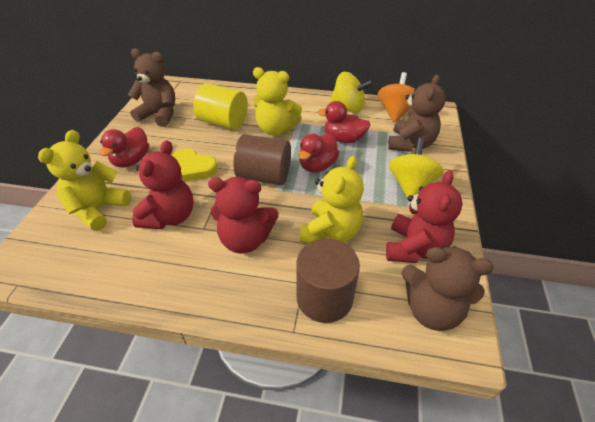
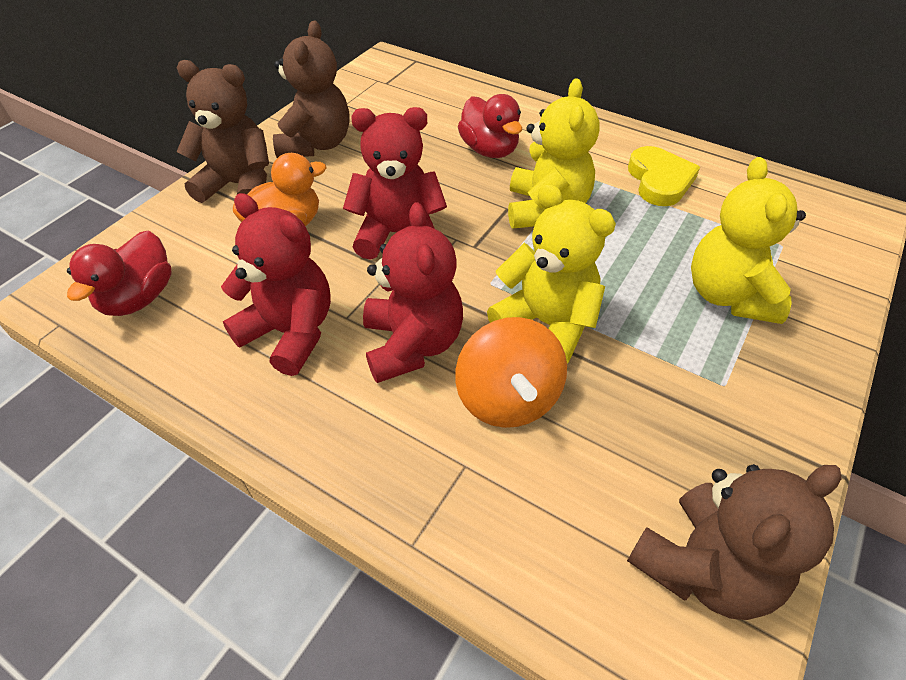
brown cylinder: 2 -> 0
orange duck: 0 -> 1
red duck: 3 -> 2
yellow cylinder: 1 -> 0
yellow spinning top: 2 -> 0

